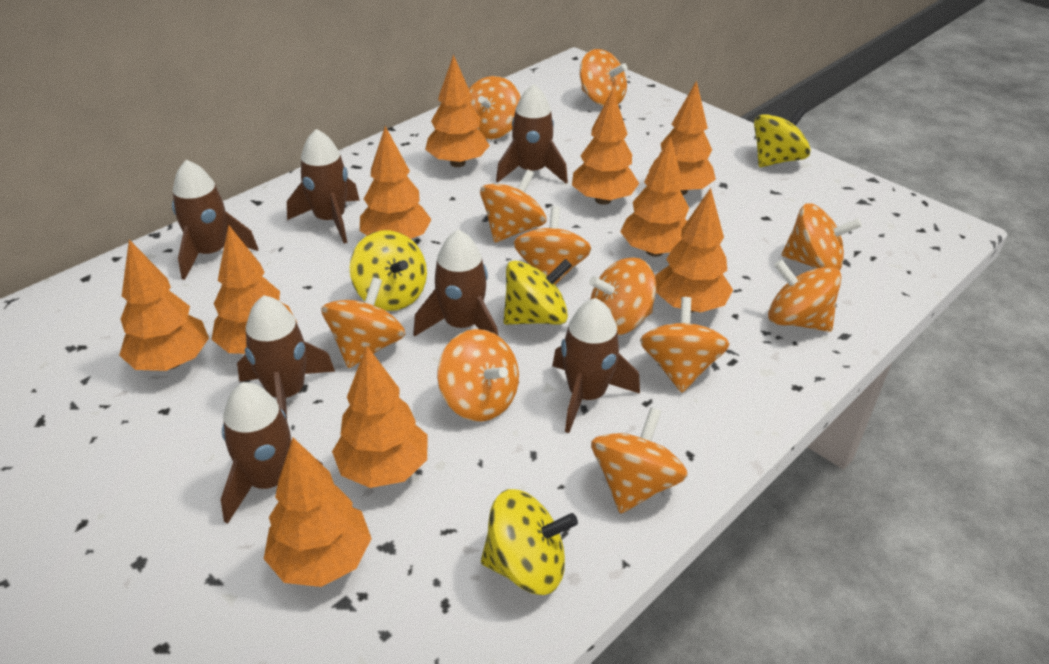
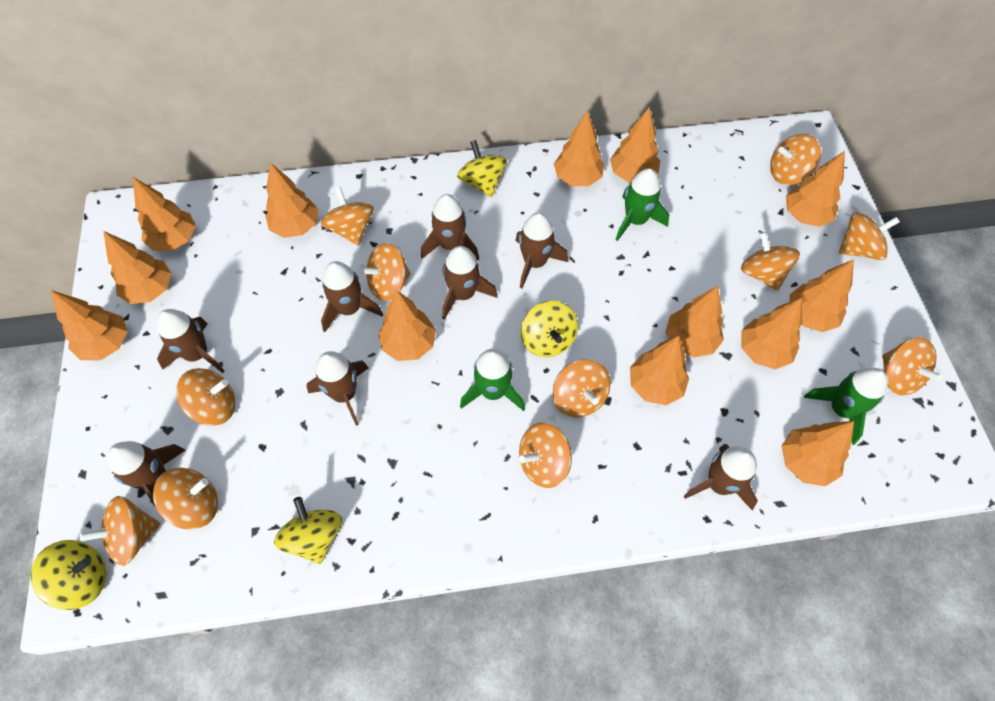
brown rocket: 7 -> 8
green rocket: 0 -> 3
orange tree: 10 -> 13

